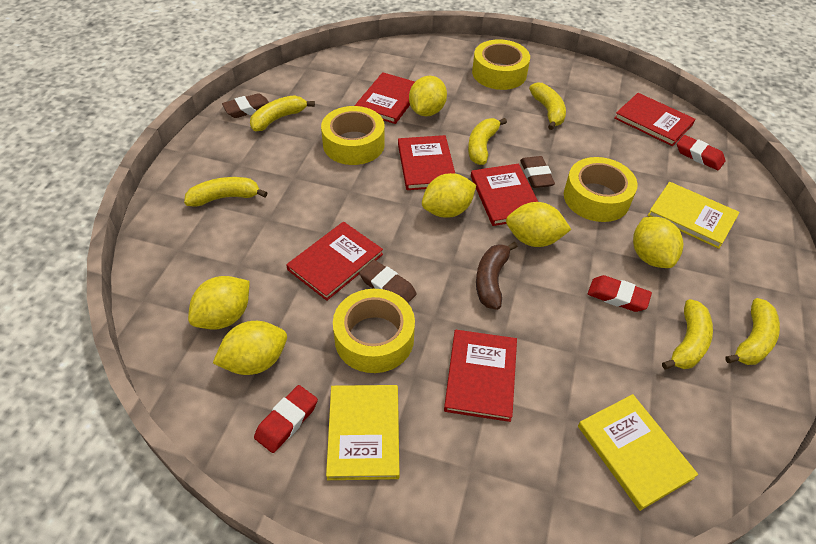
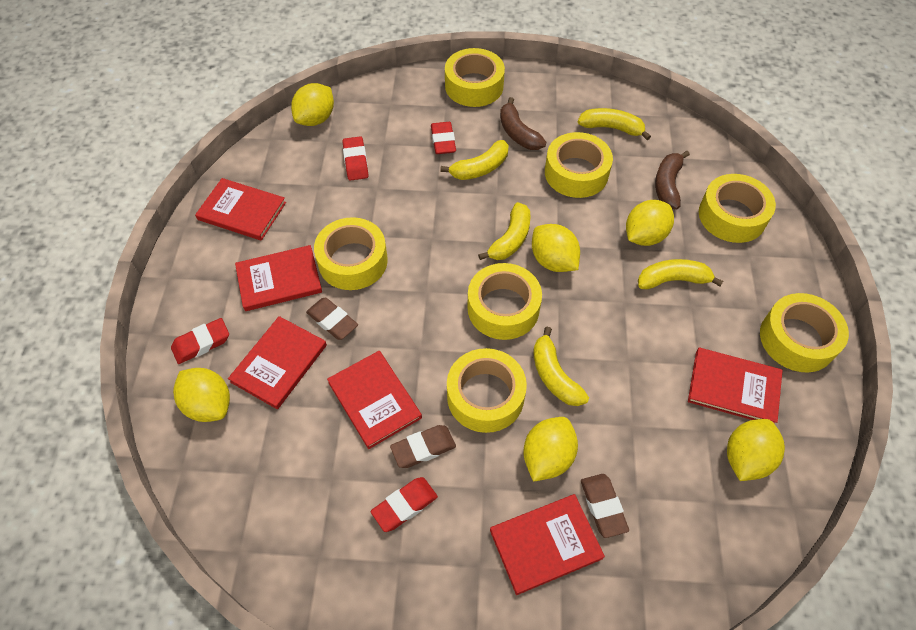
brown banana: 1 -> 2
red eraser: 3 -> 4
yellow banana: 6 -> 5
yellow book: 3 -> 0
yellow tape: 4 -> 7

